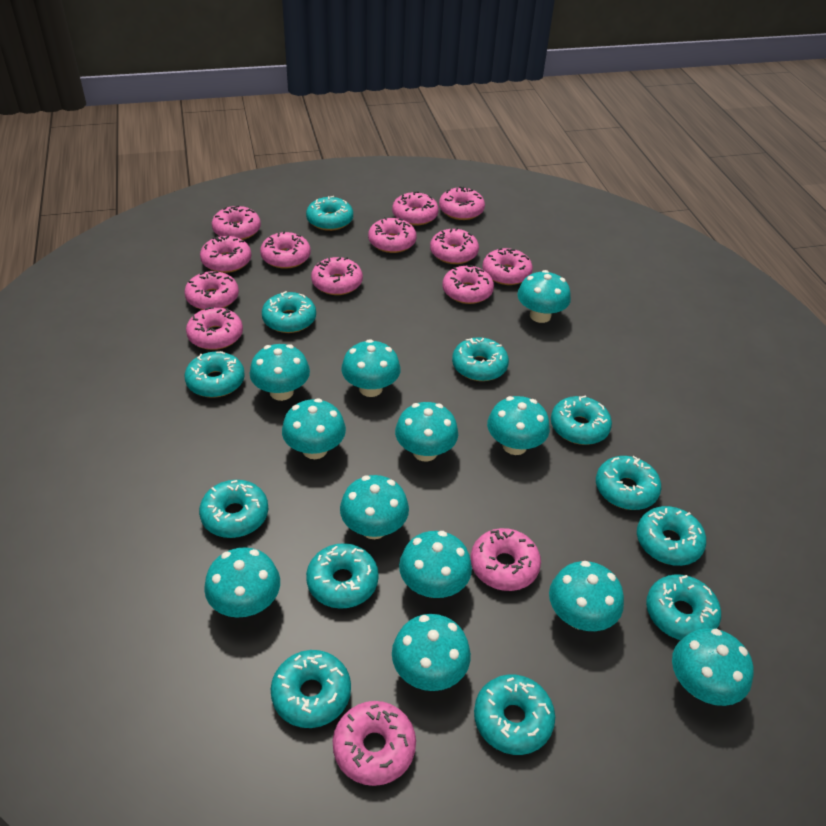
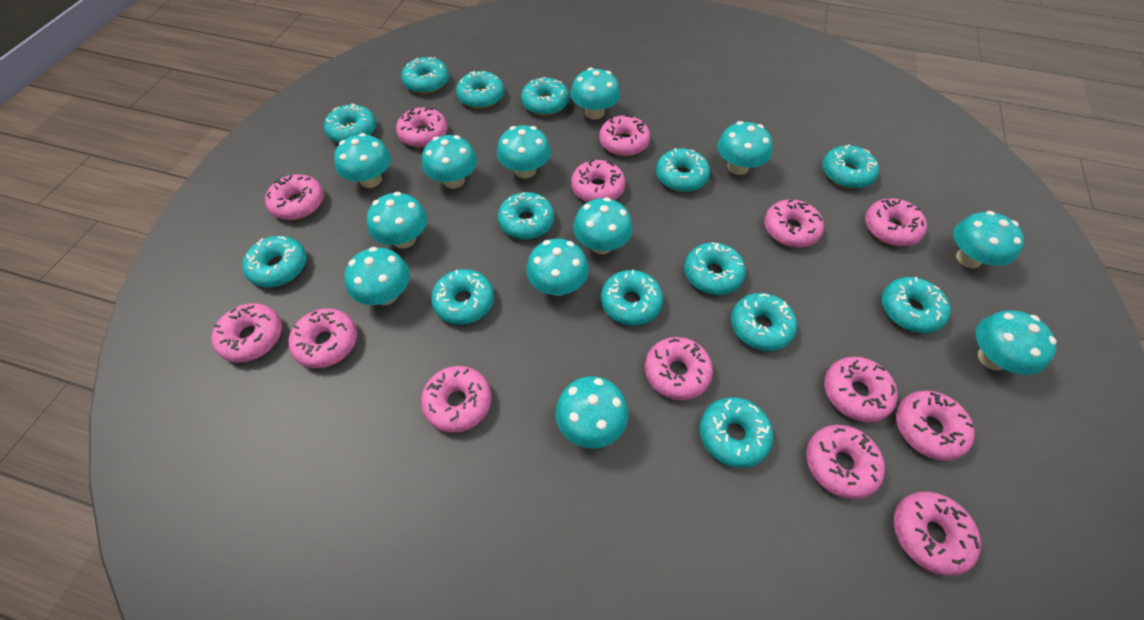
turquoise donut: 12 -> 14

